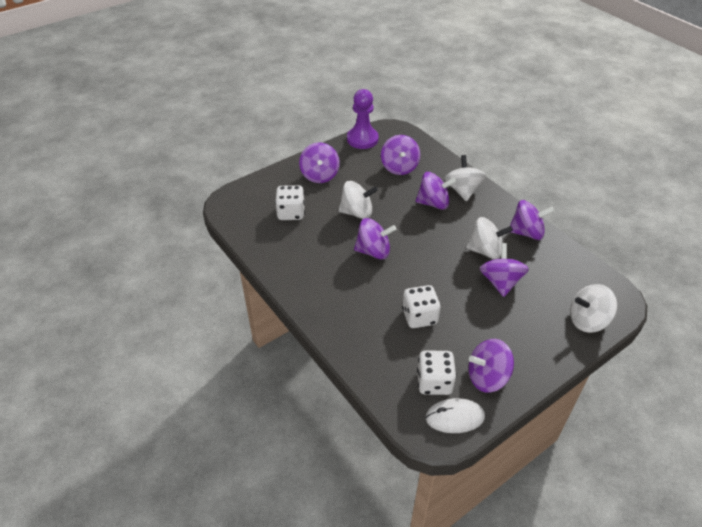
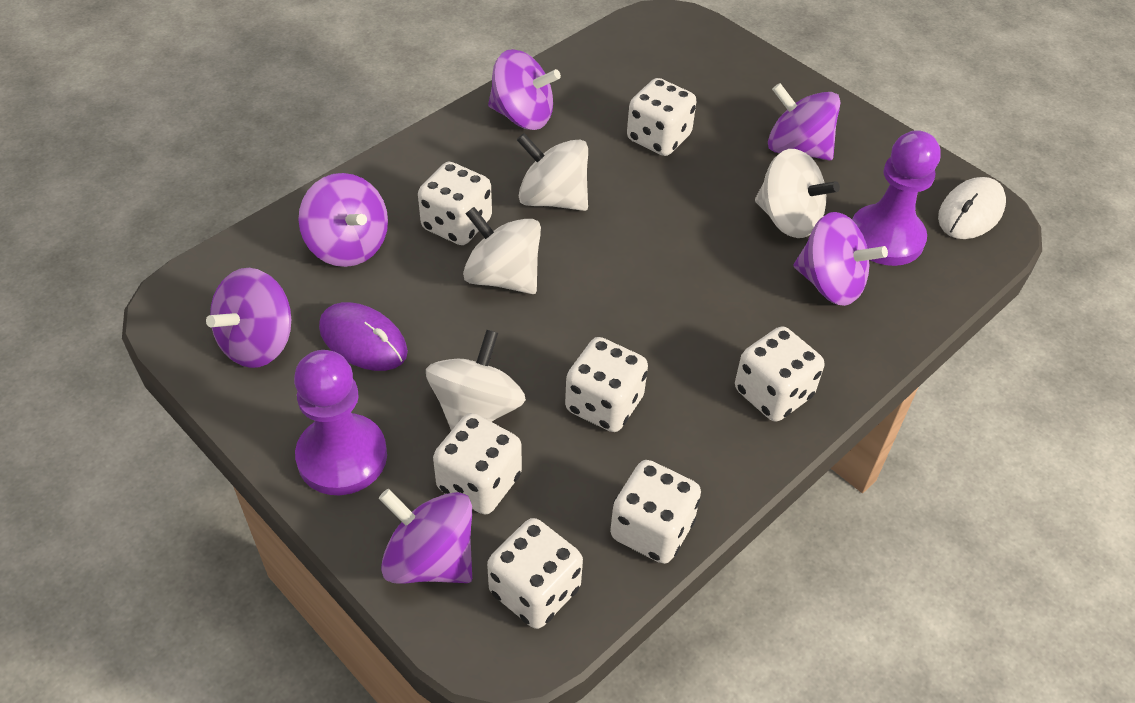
purple mouse: 0 -> 1
purple pawn: 1 -> 2
purple spinning top: 7 -> 6
white dice: 3 -> 7

